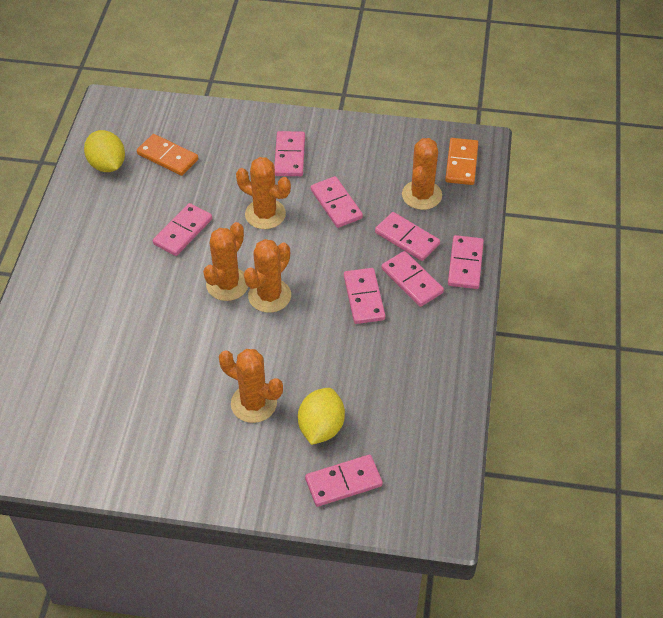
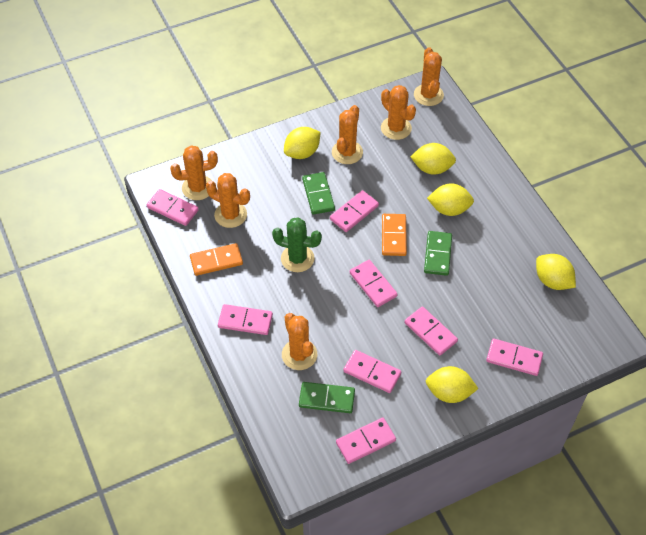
green cactus: 0 -> 1
green domino: 0 -> 3
orange cactus: 5 -> 6
yellow lemon: 2 -> 5

